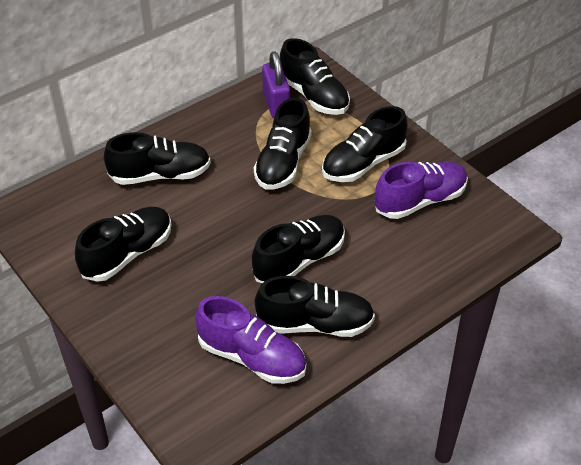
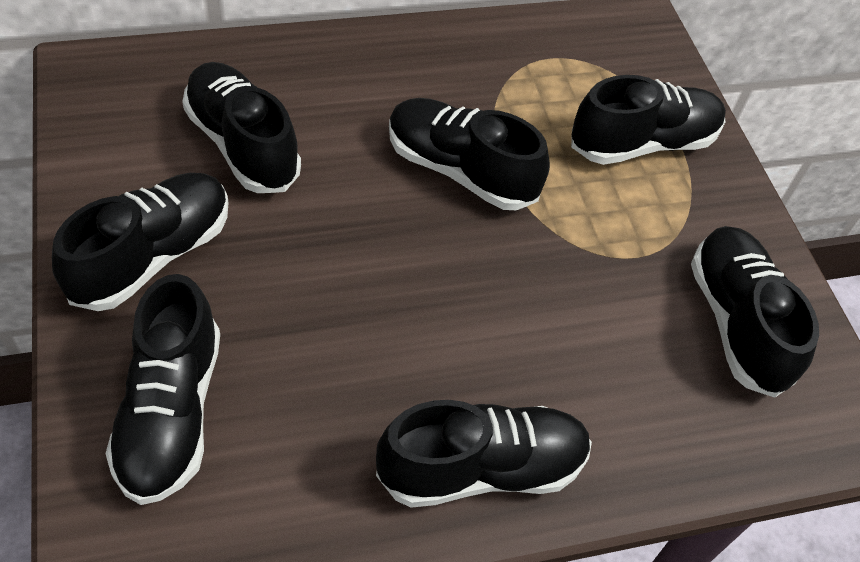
purple padlock: 1 -> 0
purple shoe: 2 -> 0

